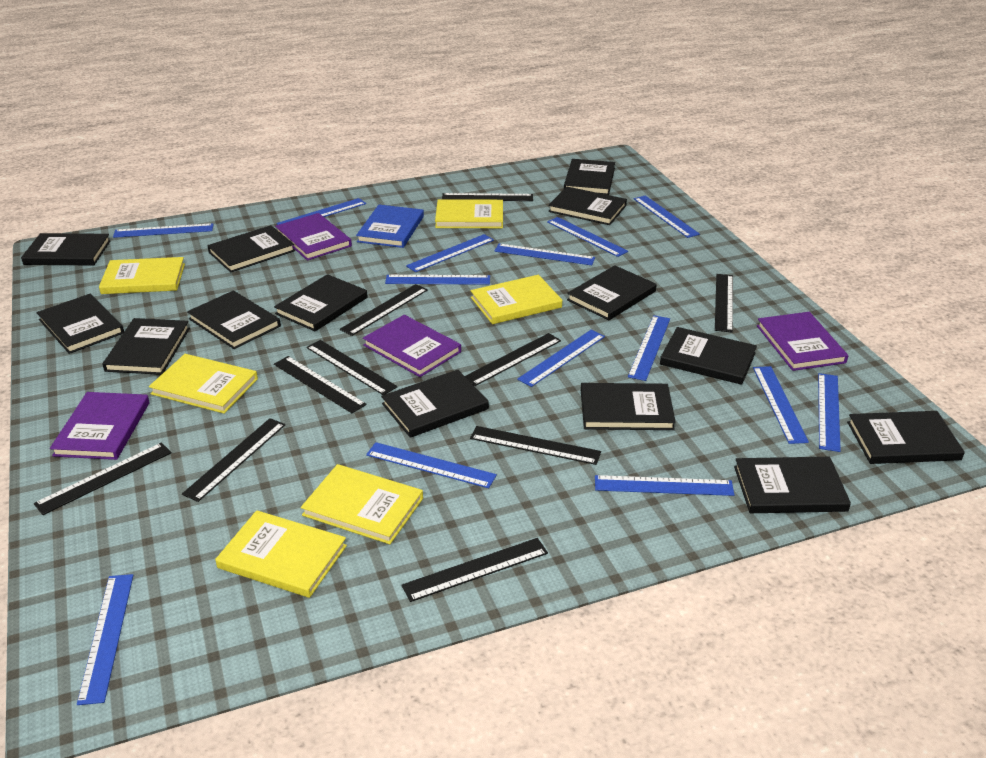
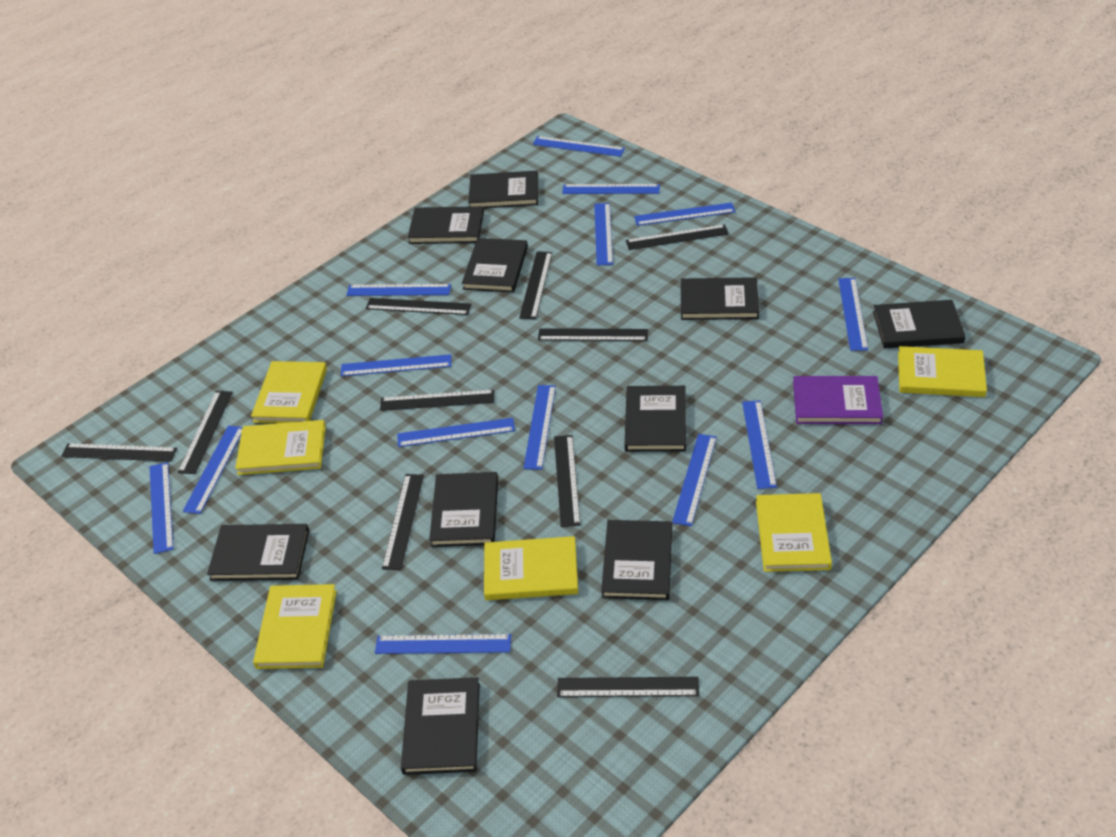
black book: 14 -> 10
blue book: 1 -> 0
purple book: 4 -> 1

